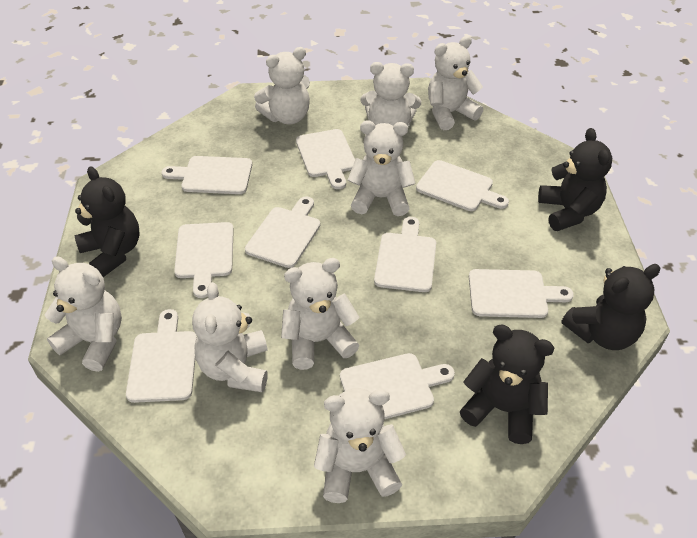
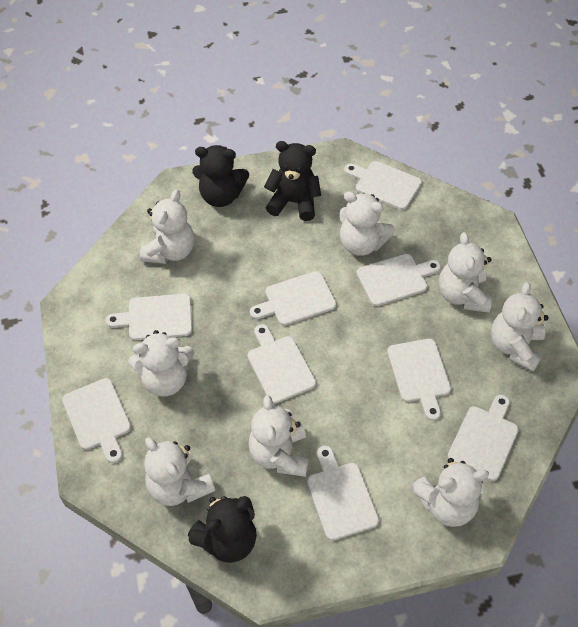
black teddy bear: 4 -> 3

